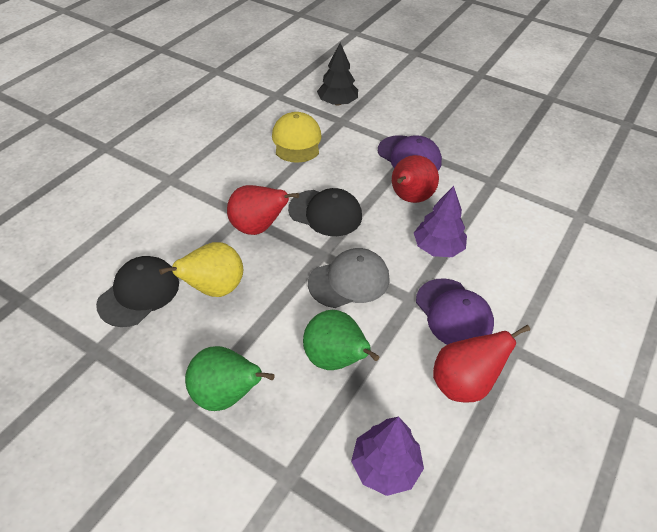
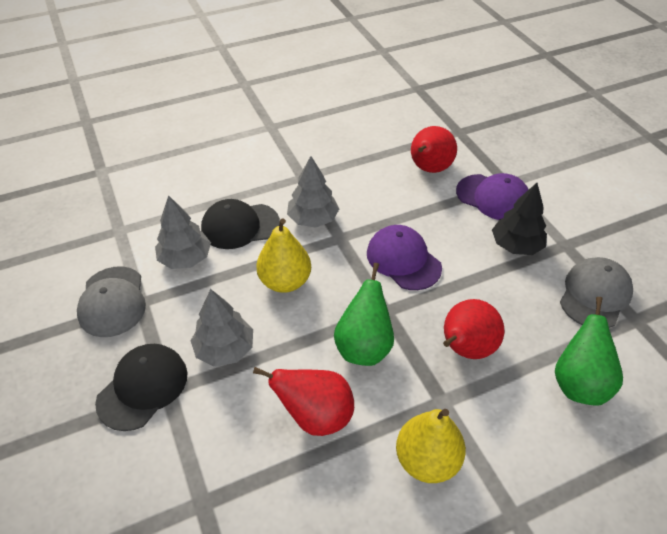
grey cap: 1 -> 2
grey tree: 0 -> 3
purple tree: 2 -> 0
yellow cap: 1 -> 0
yellow pear: 1 -> 2

